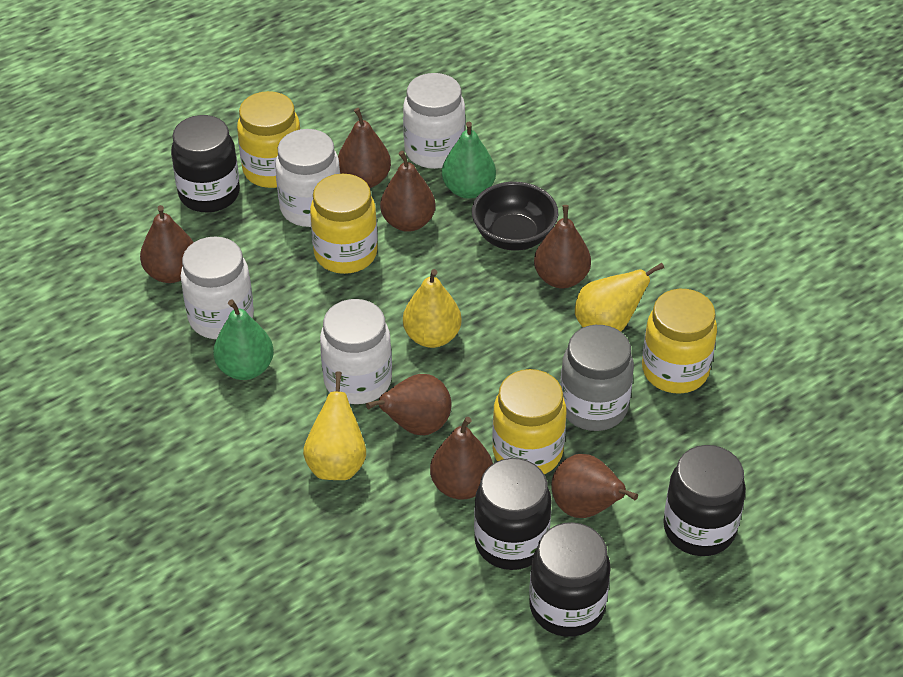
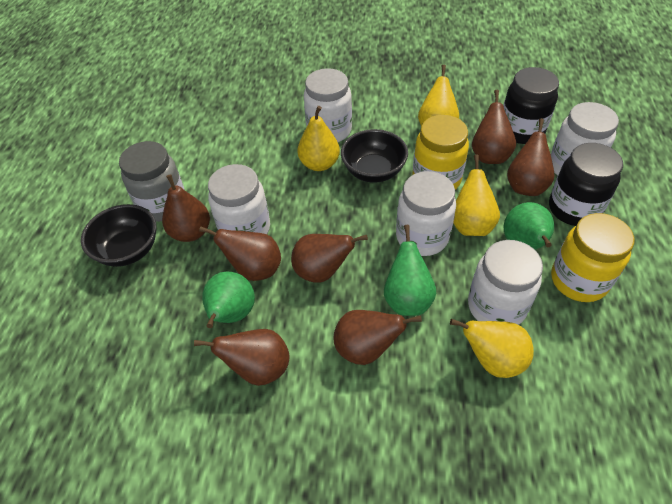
black bowl: 1 -> 2
black jar: 4 -> 2
green pear: 2 -> 3
white jar: 4 -> 5
yellow jar: 4 -> 2
yellow pear: 3 -> 4

